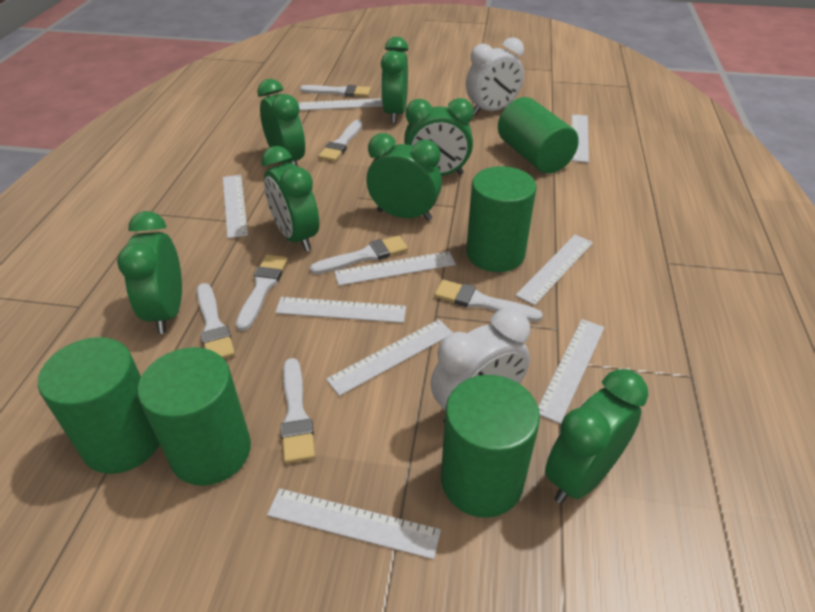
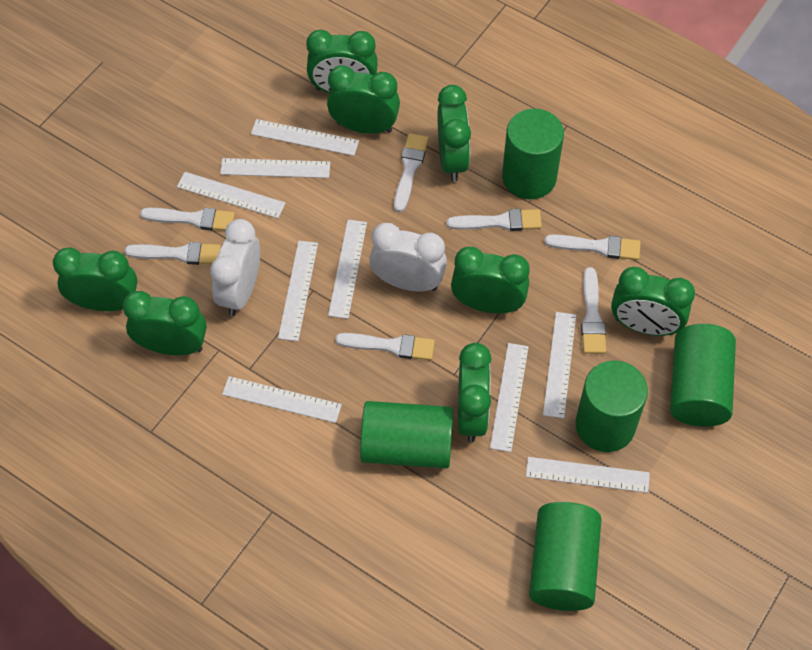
green clock: 7 -> 8

